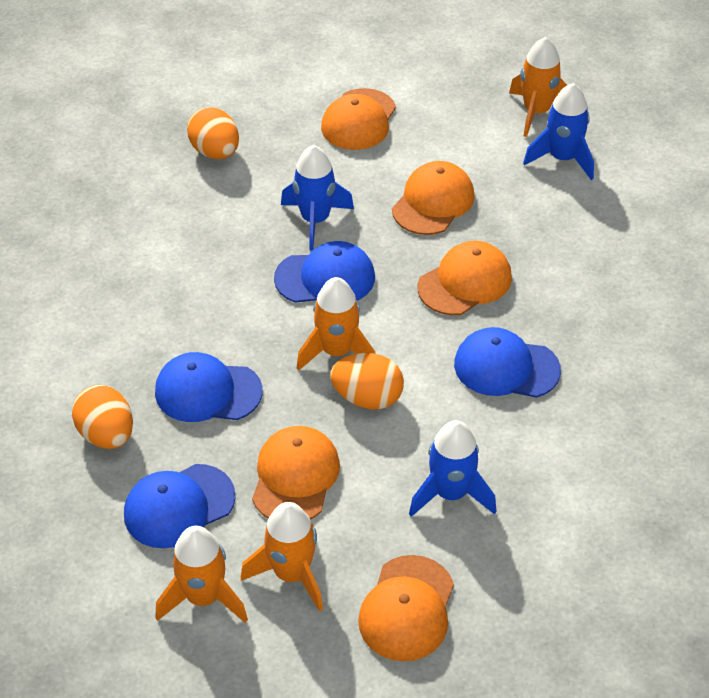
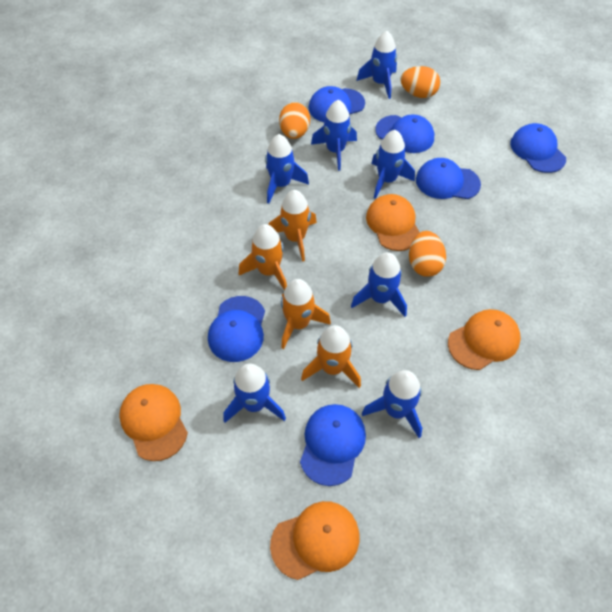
blue cap: 4 -> 6
blue rocket: 3 -> 7
orange cap: 5 -> 4

